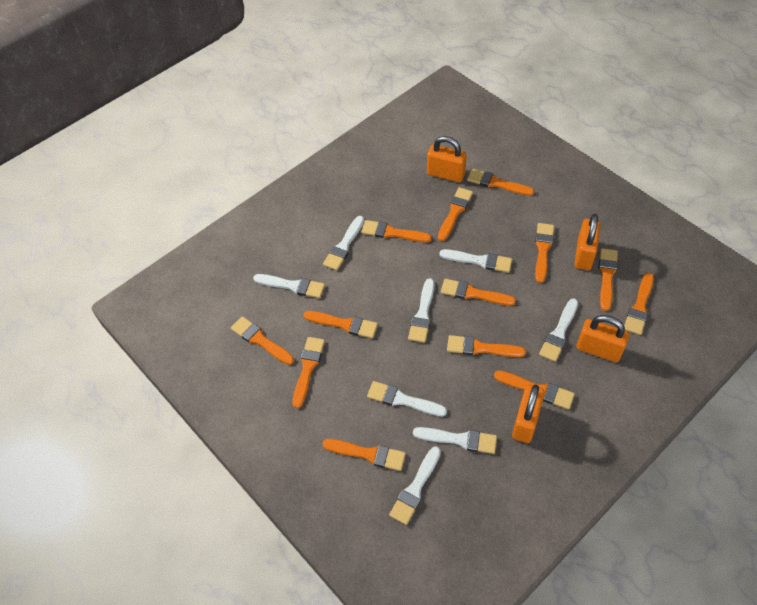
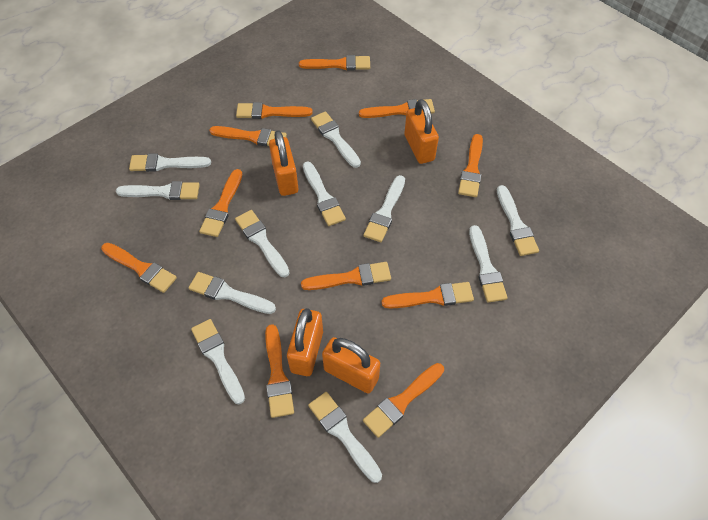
orange brush: 13 -> 11
white brush: 8 -> 11

